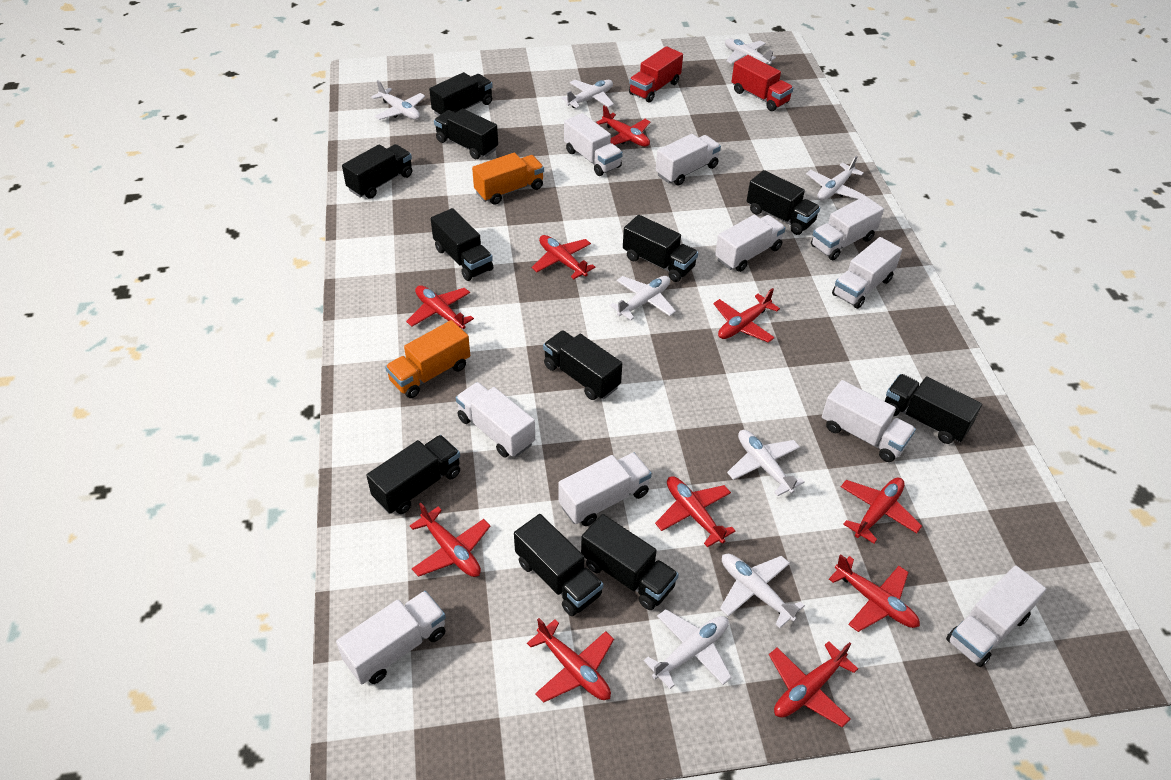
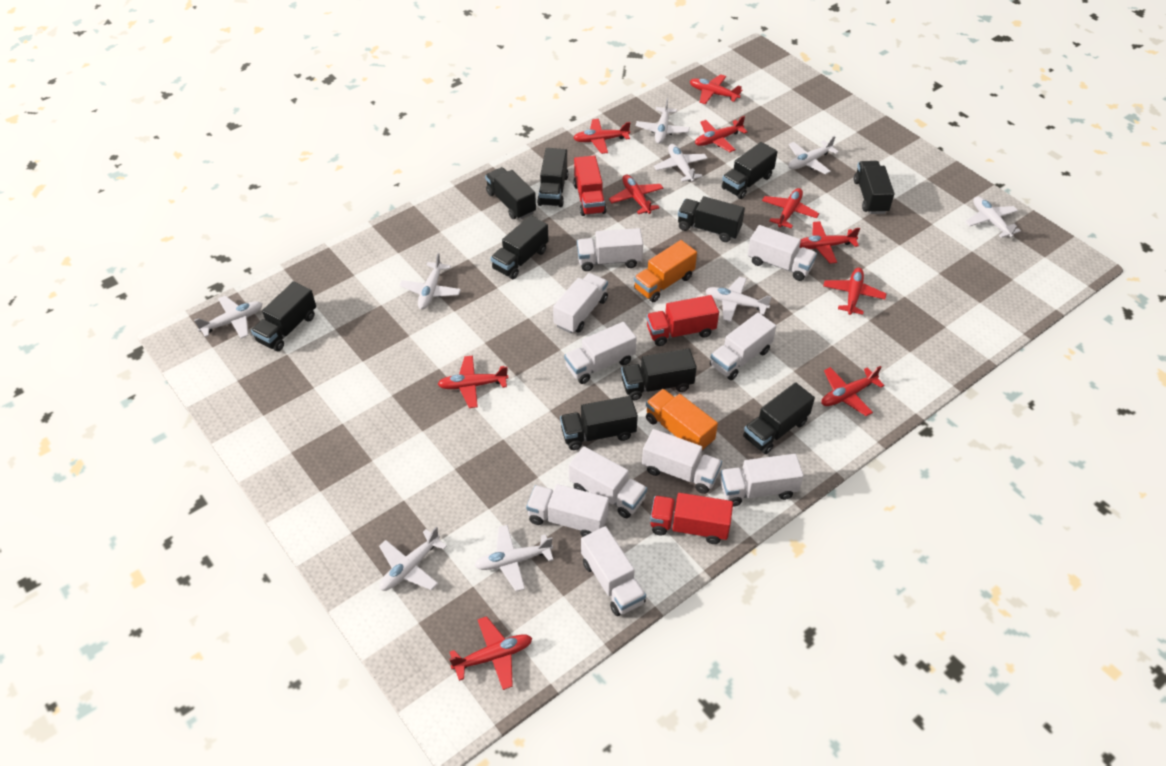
black truck: 11 -> 10
red truck: 2 -> 3
white plane: 8 -> 9

